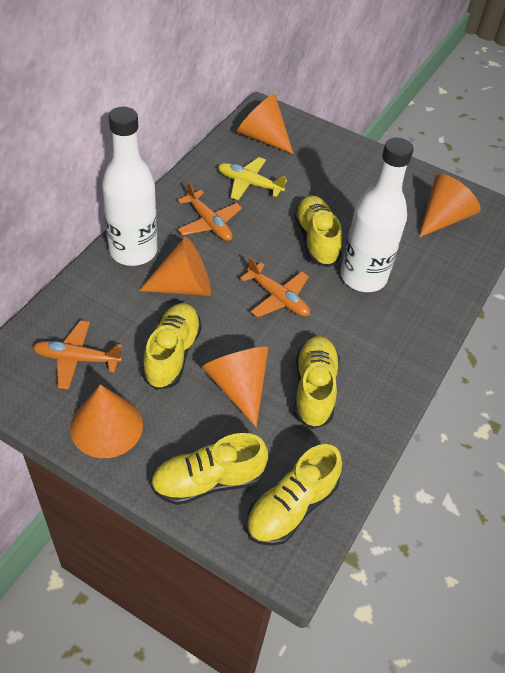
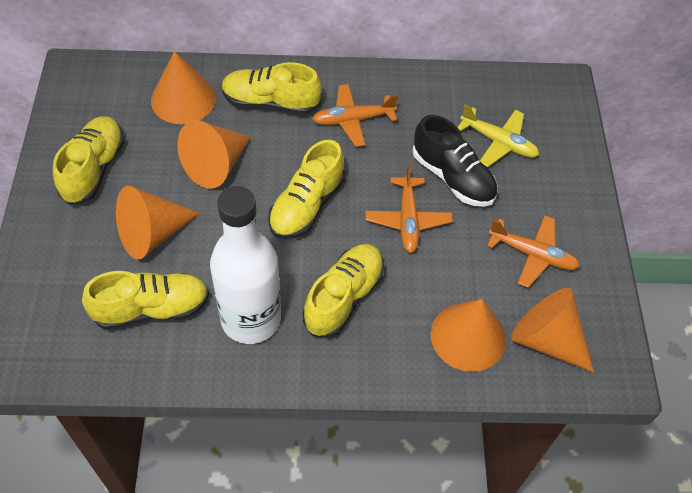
black shoe: 0 -> 1
white bottle: 2 -> 1

